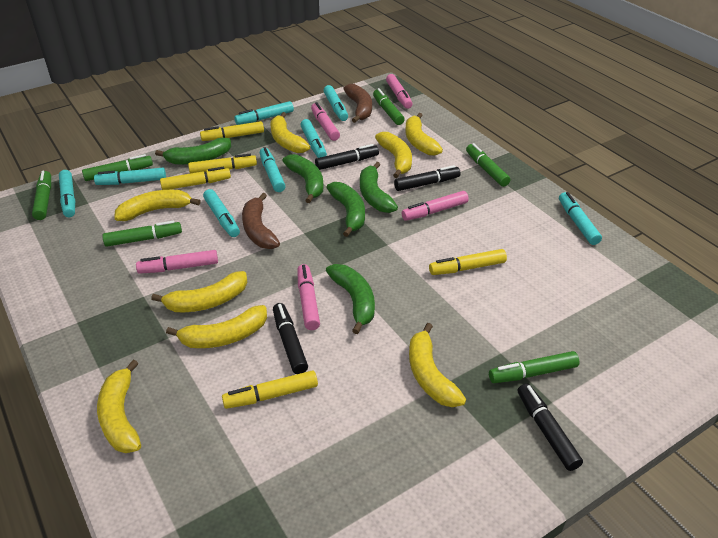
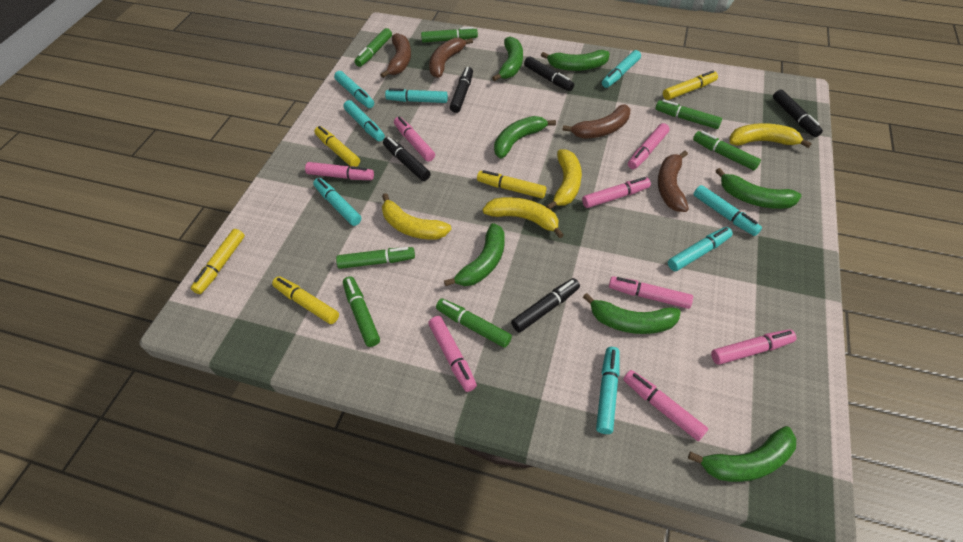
black marker: 4 -> 5
brown banana: 2 -> 4
green banana: 5 -> 7
green marker: 6 -> 7
pink marker: 5 -> 8
yellow banana: 8 -> 4

